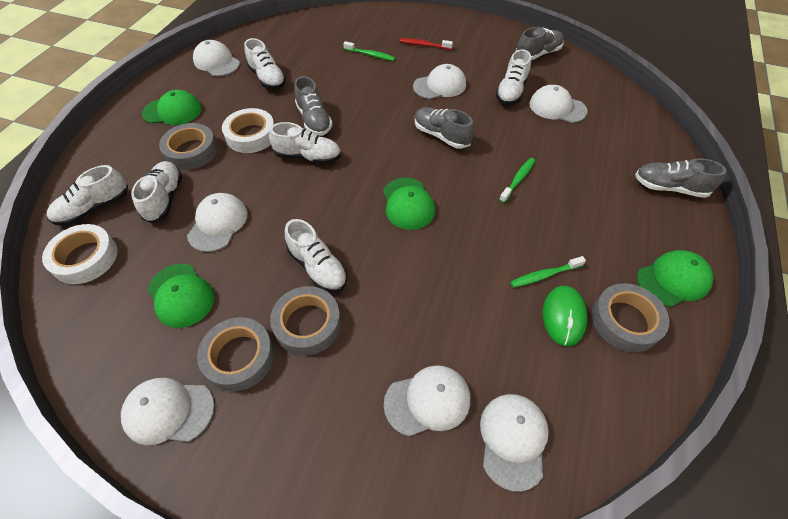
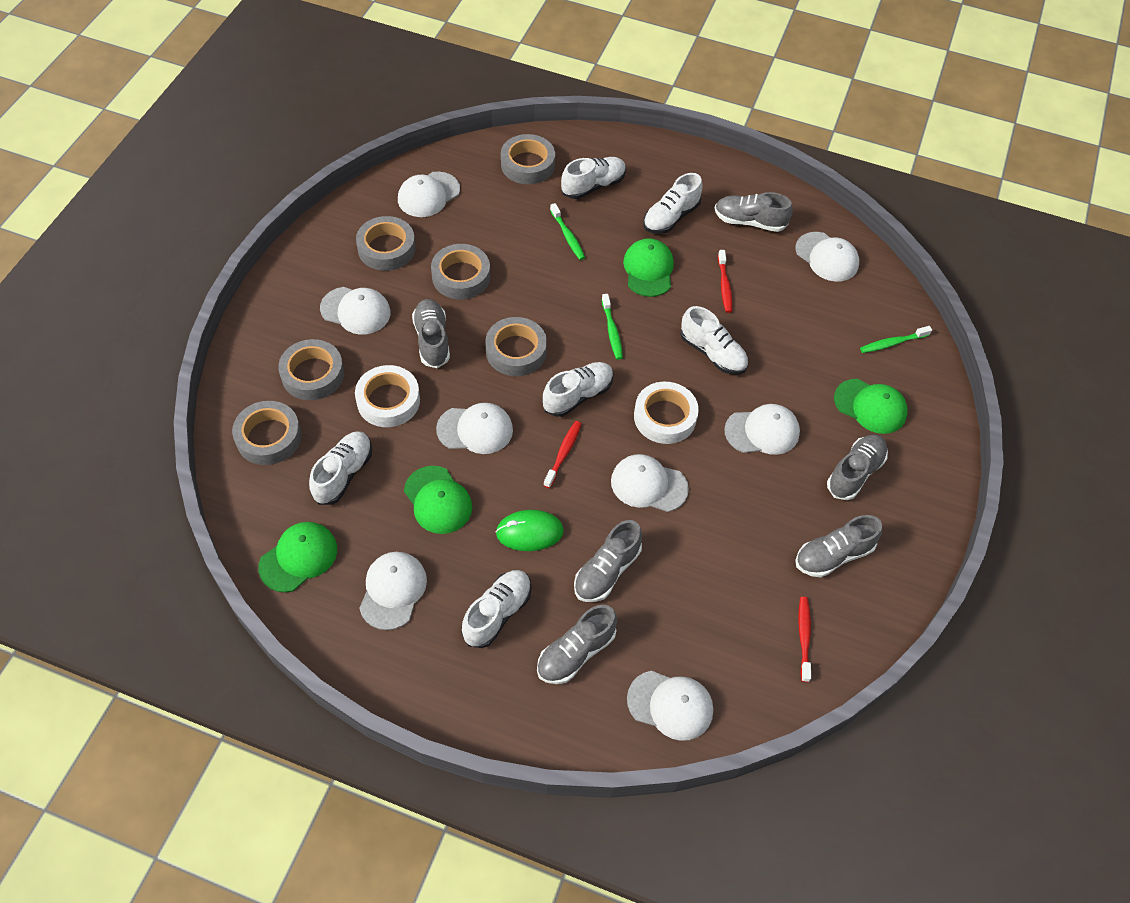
grey shoe: 4 -> 6
grey tape: 4 -> 6
red toothbrush: 1 -> 3
white cap: 7 -> 8

